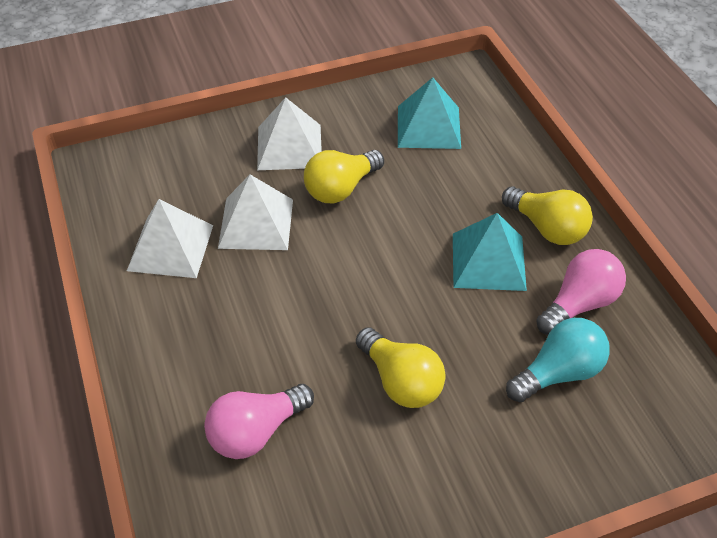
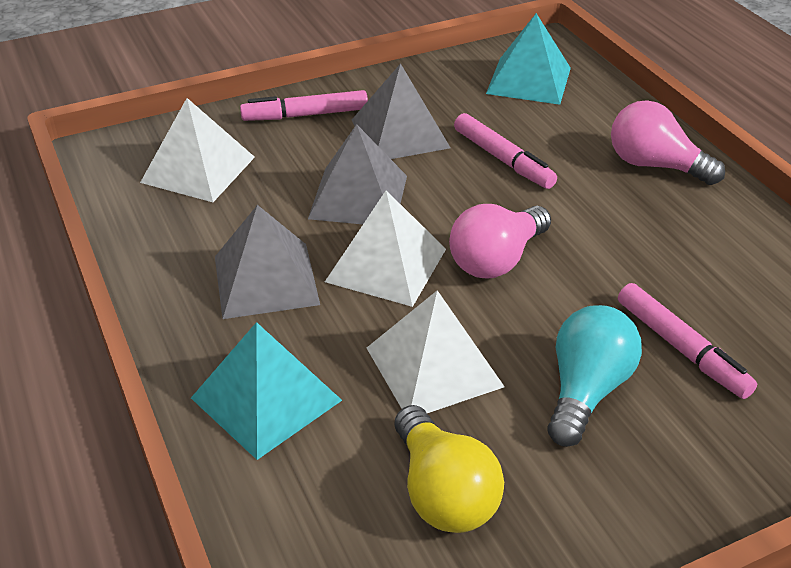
grey pyramid: 0 -> 3
pink marker: 0 -> 3
yellow light bulb: 3 -> 1

